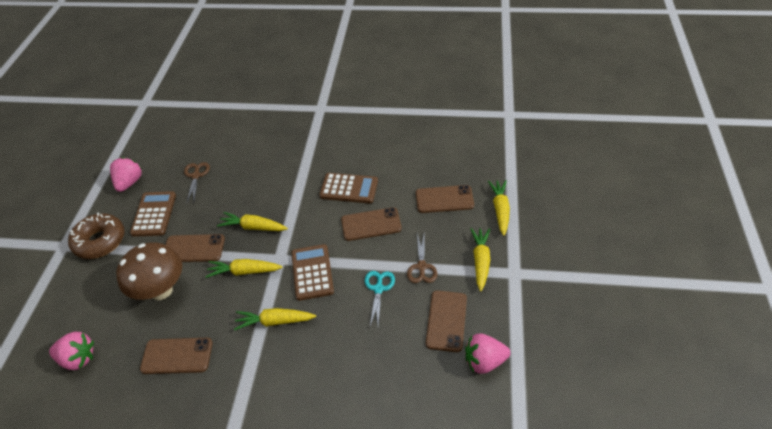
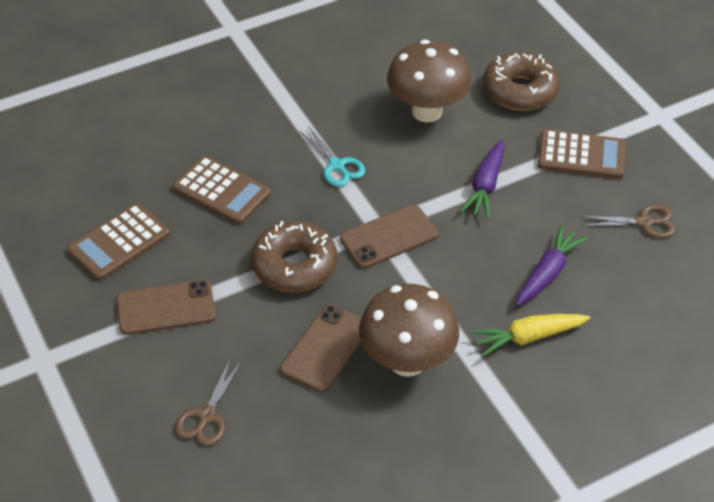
brown donut: 1 -> 2
brown mushroom: 1 -> 2
brown phone: 5 -> 3
pink strawberry: 3 -> 0
purple carrot: 0 -> 2
yellow carrot: 5 -> 1

